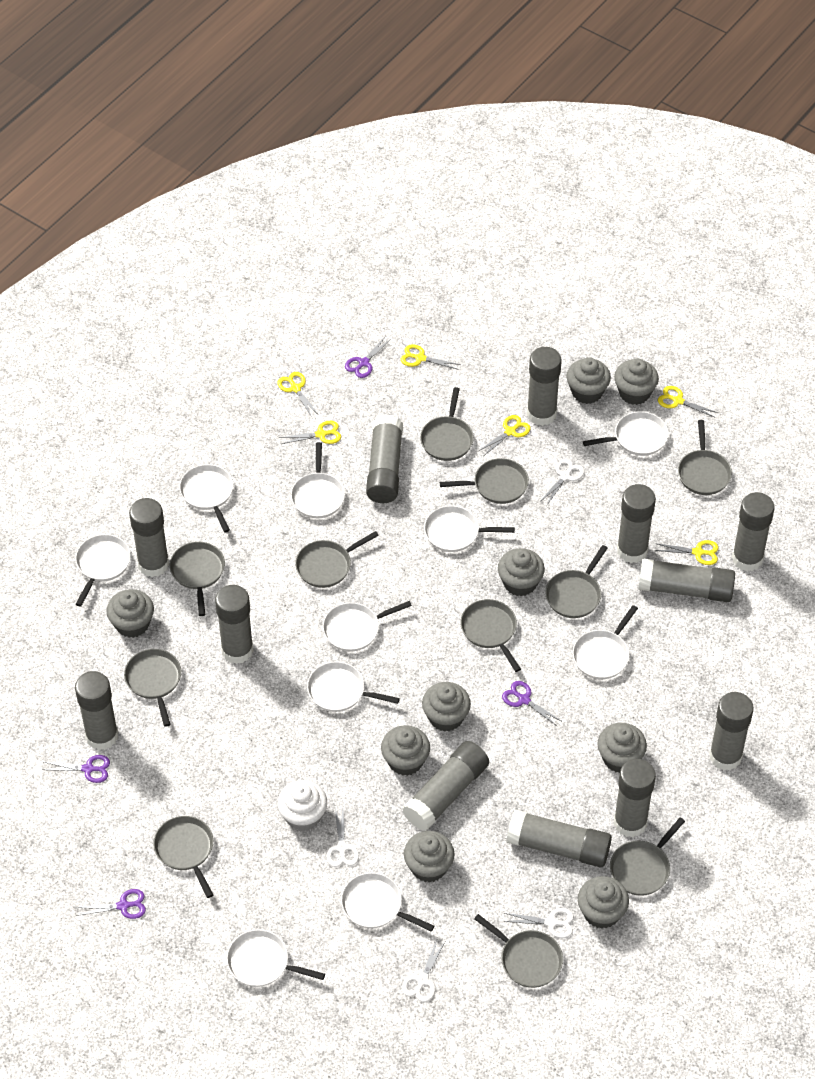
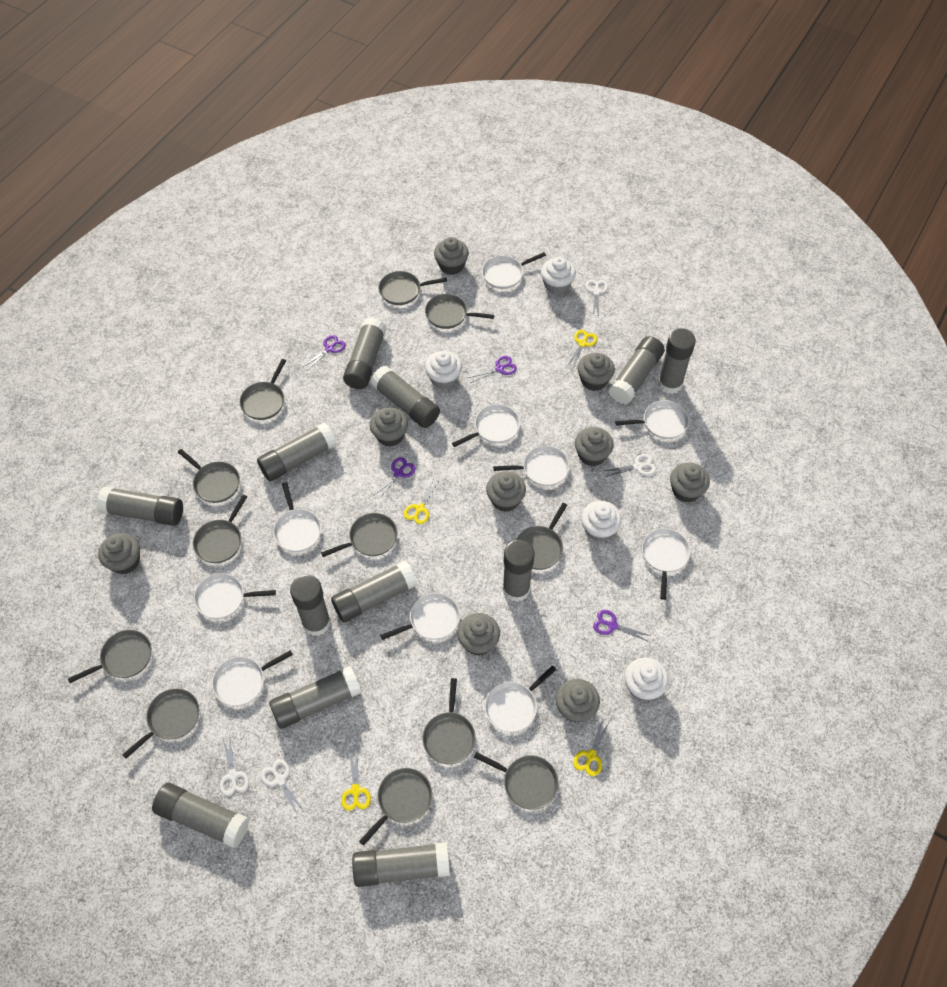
grey pan: 11 -> 12
white cupcake: 1 -> 4
yellow scissors: 6 -> 4

